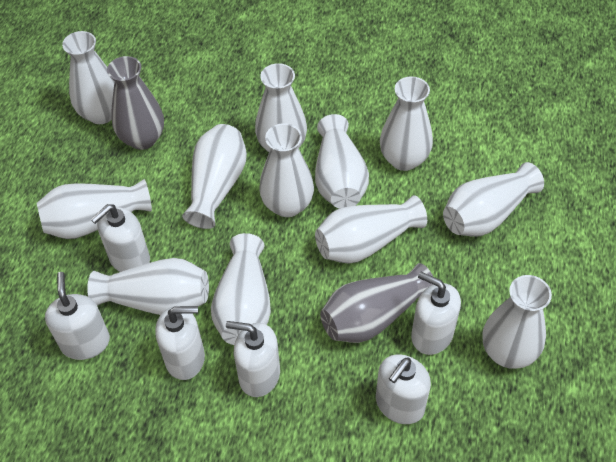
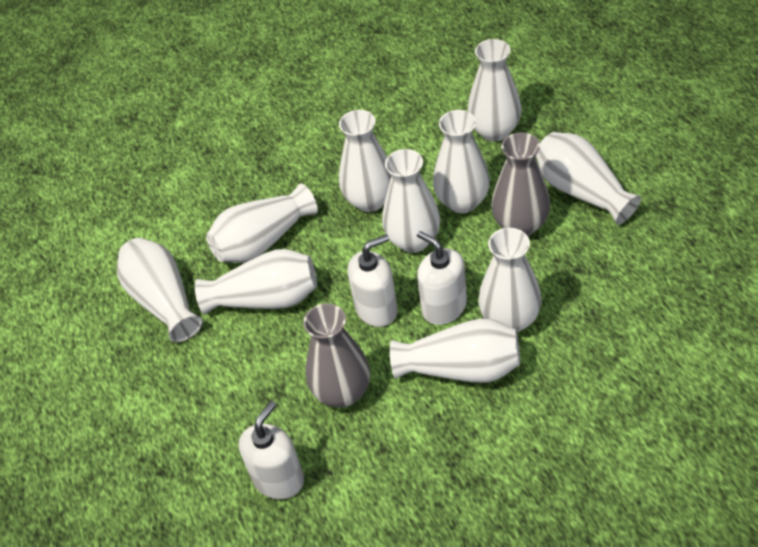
white soap dispenser: 6 -> 3
white vase: 12 -> 10

